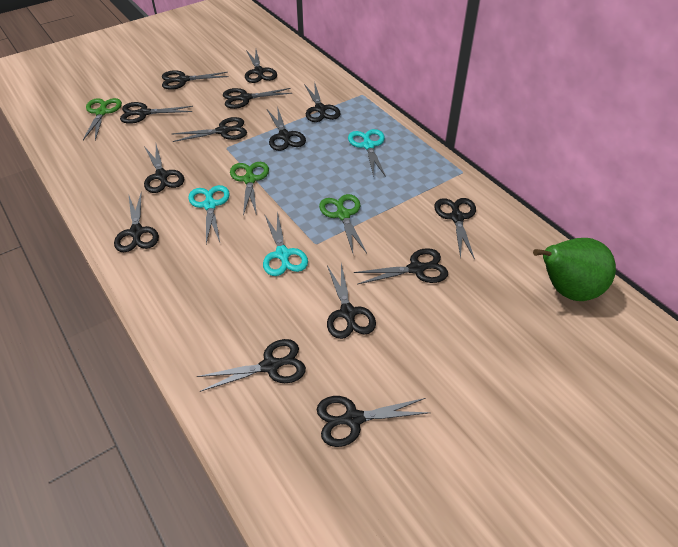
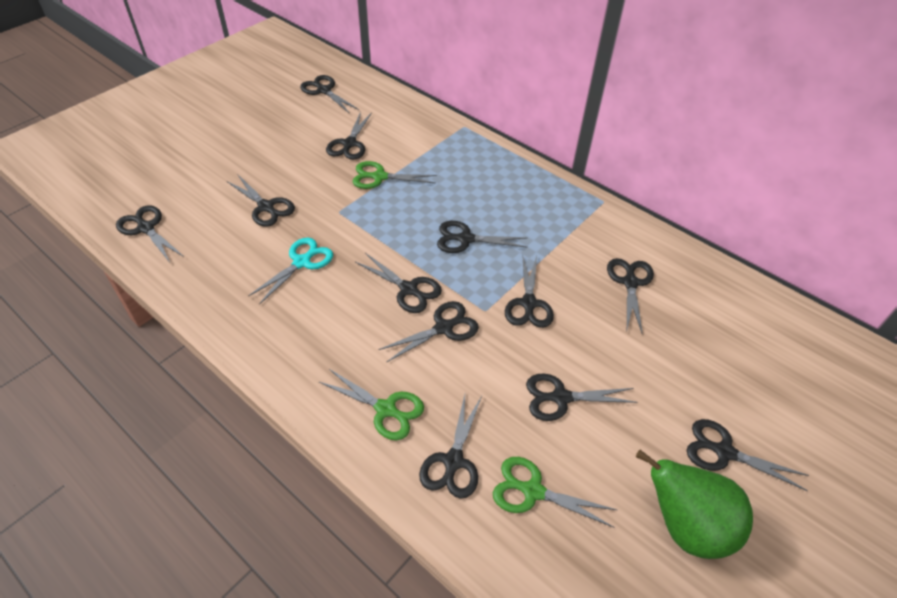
black scissors: 14 -> 12
turquoise scissors: 3 -> 1

